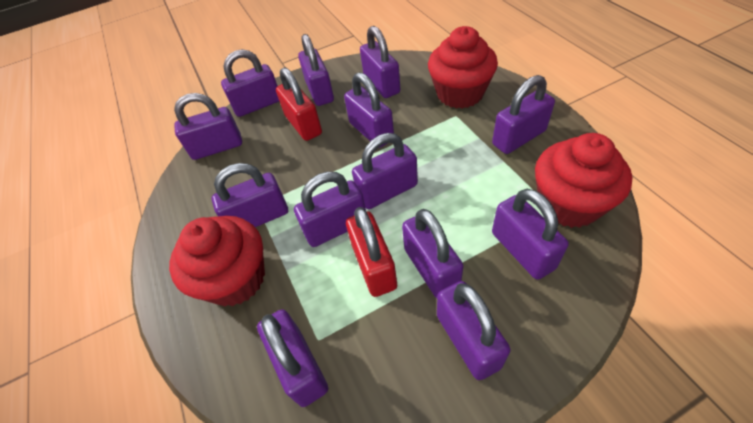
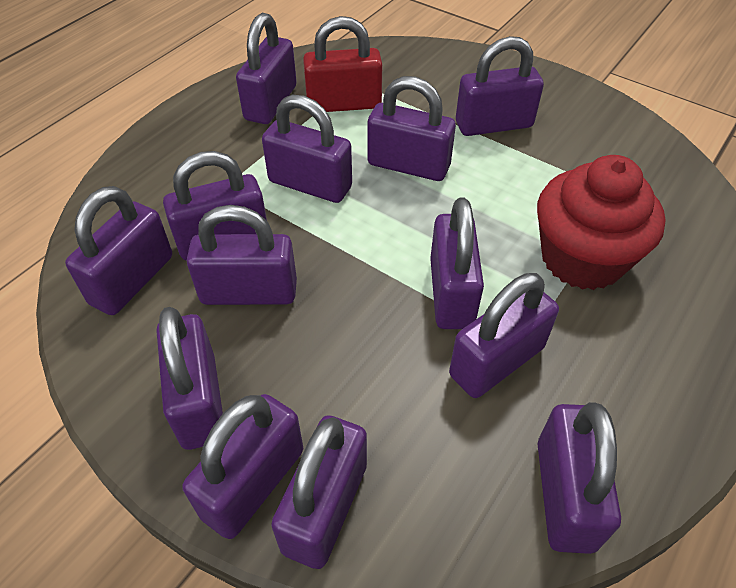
red cupcake: 3 -> 1
red padlock: 2 -> 1

